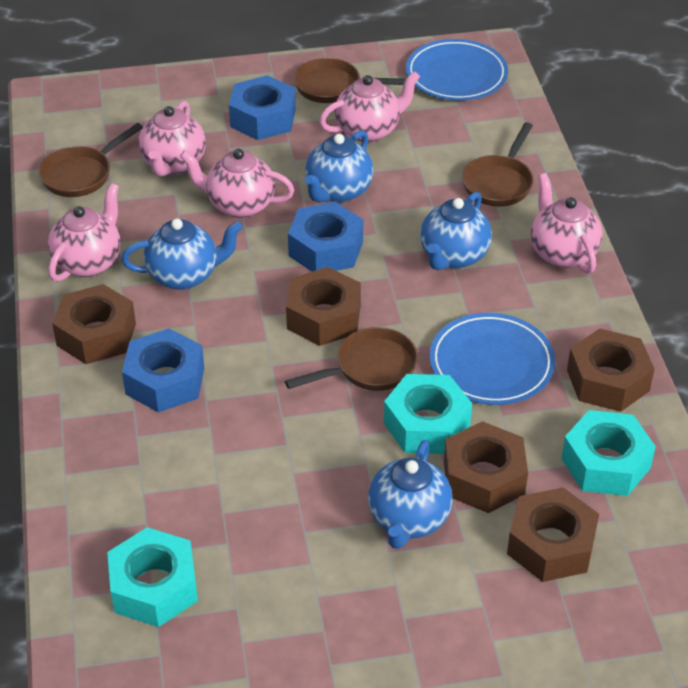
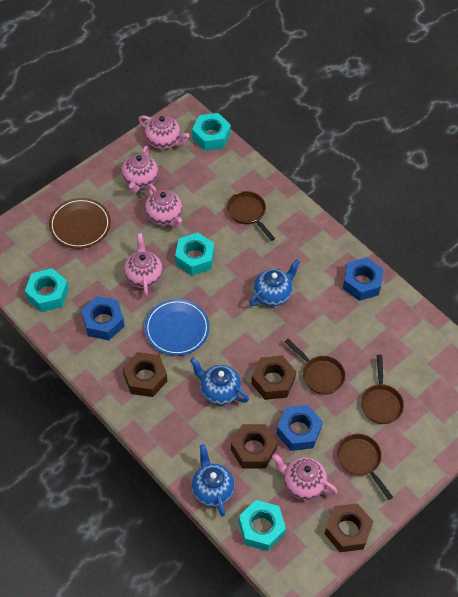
blue plate: 2 -> 1
blue teapot: 4 -> 3
brown nut: 5 -> 4
brown plate: 0 -> 1
turquoise nut: 3 -> 4

